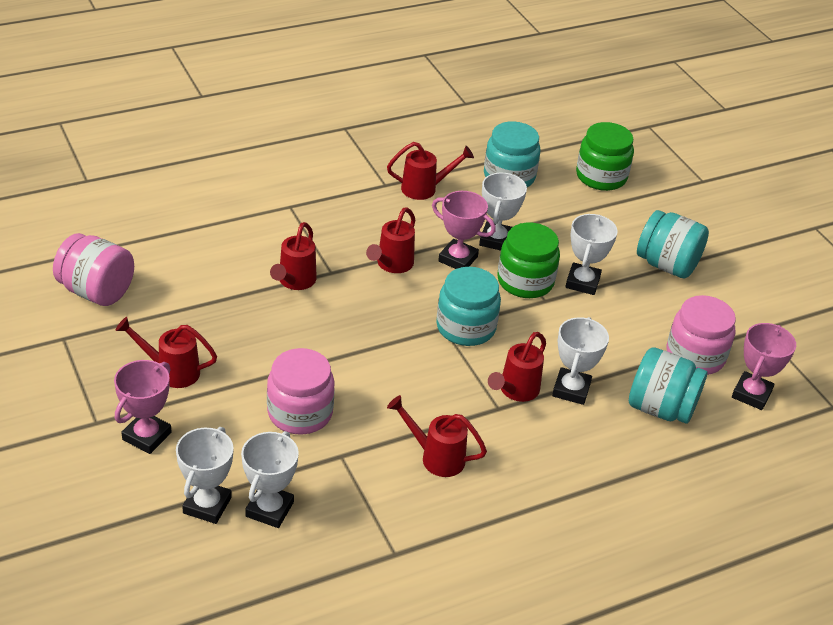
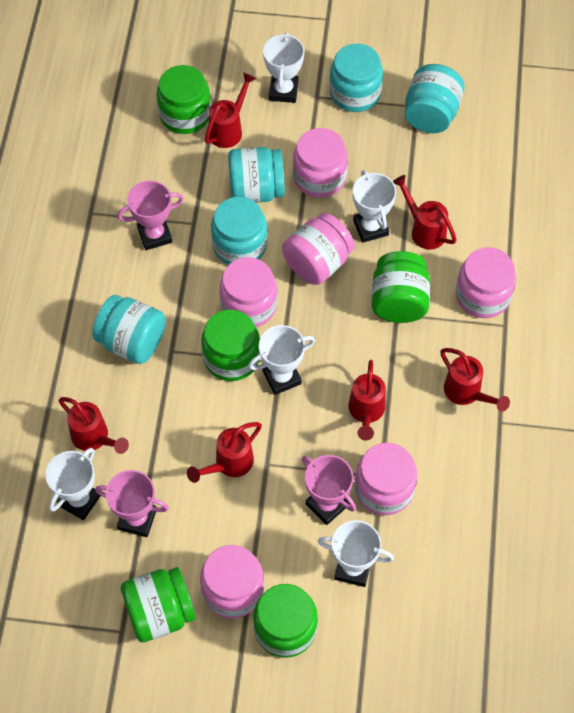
green jar: 2 -> 5
pink jar: 3 -> 6
turquoise jar: 4 -> 5

